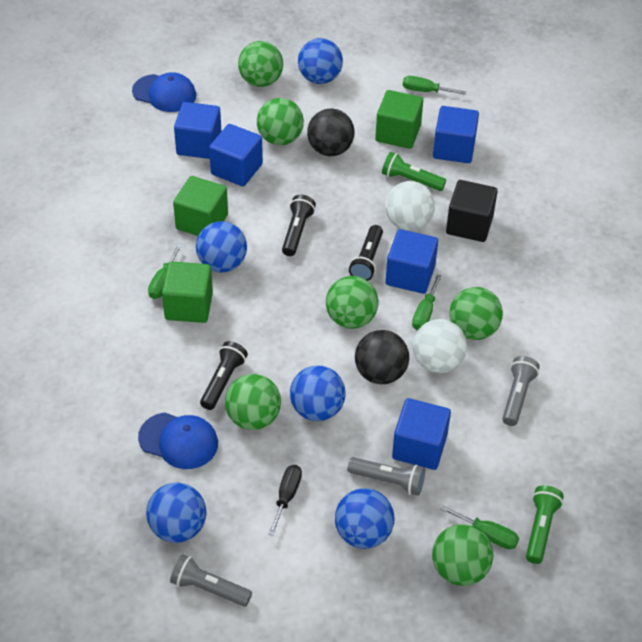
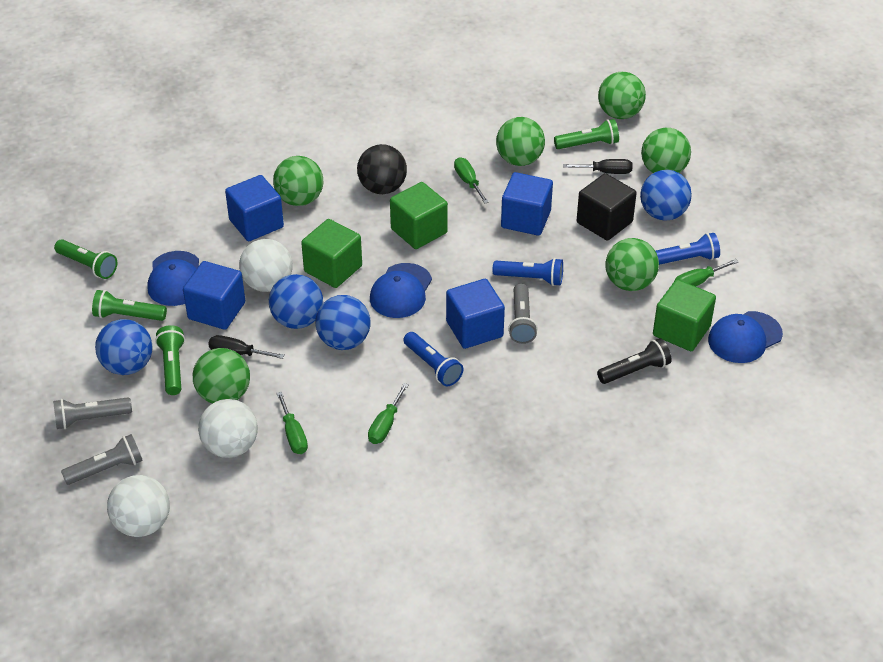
black ball: 2 -> 1
black flashlight: 3 -> 1
black screwdriver: 1 -> 2
blue ball: 5 -> 4
blue cap: 2 -> 3
blue cube: 5 -> 4
blue flashlight: 0 -> 3
green flashlight: 2 -> 4
white ball: 2 -> 3

